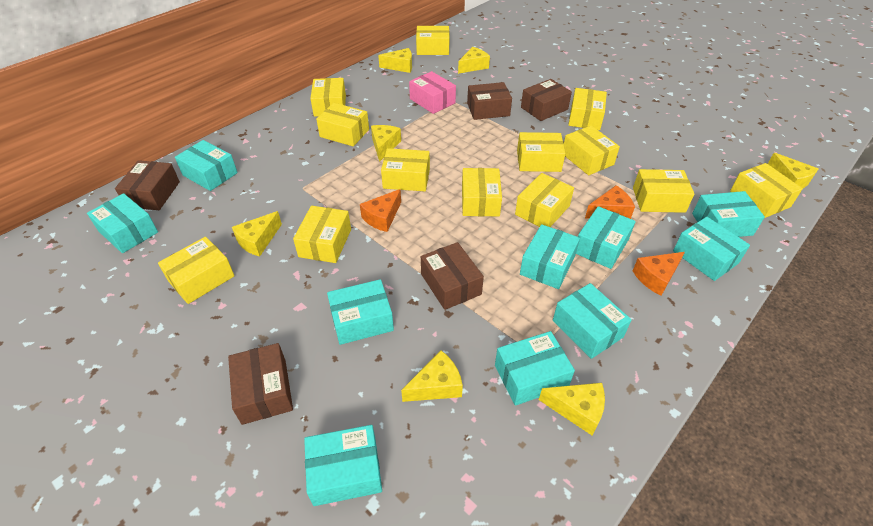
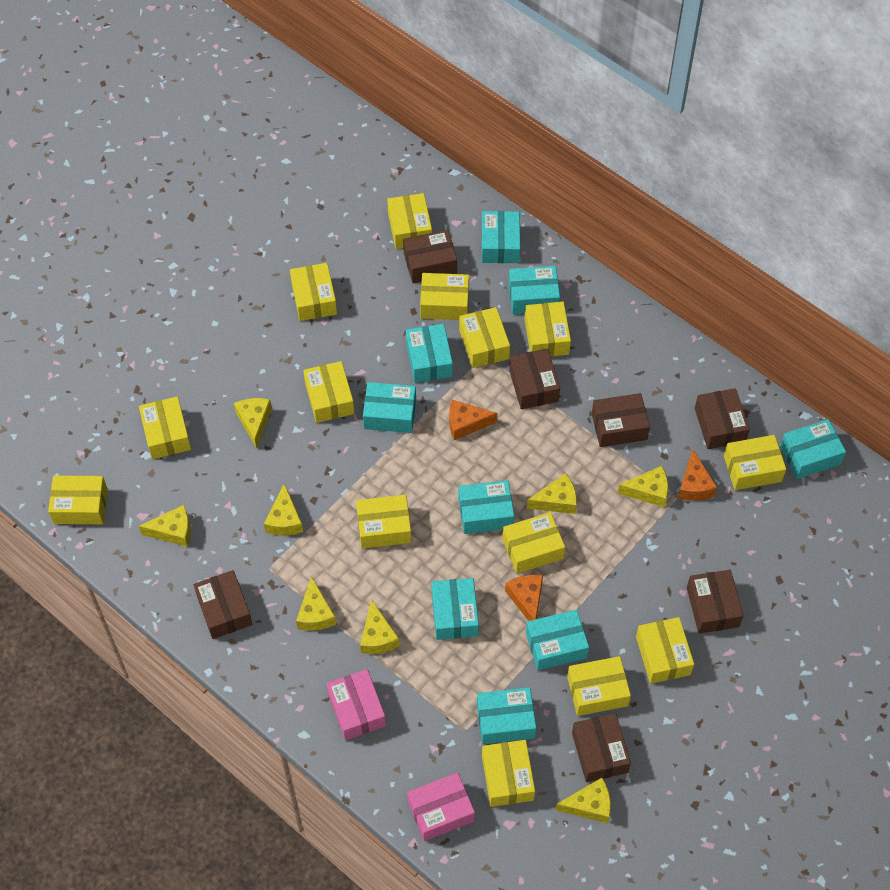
brown box: 5 -> 7
pink box: 1 -> 2
turquoise box: 10 -> 9
yellow box: 13 -> 14
yellow cheese: 7 -> 8

